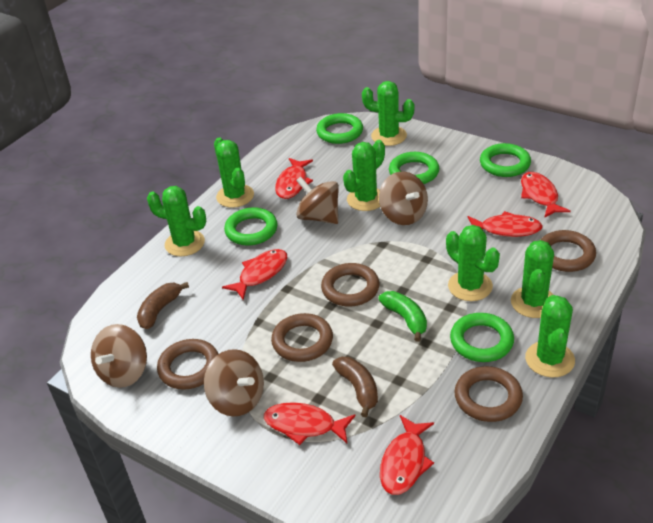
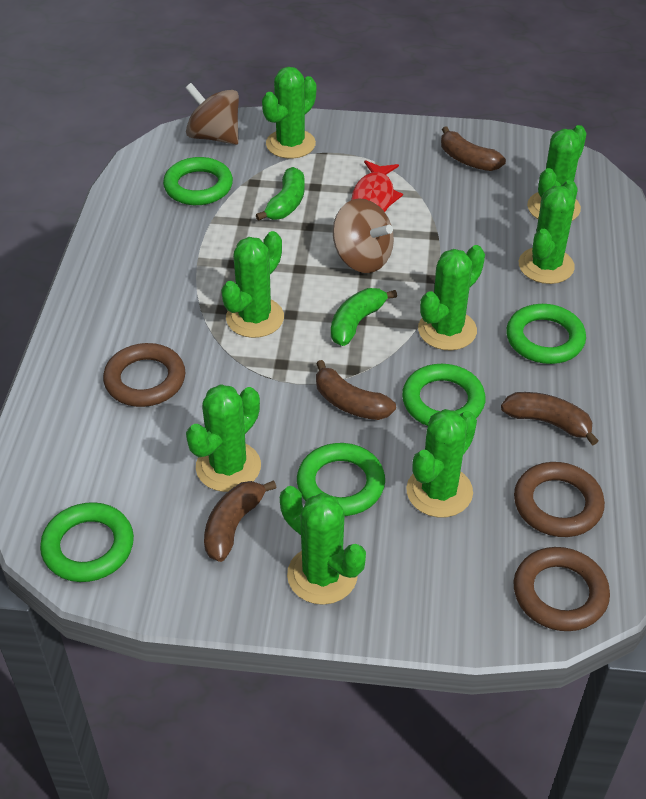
brown banana: 2 -> 4
brown ring: 5 -> 3
brown spinning top: 4 -> 2
green banana: 1 -> 2
green cactus: 7 -> 8
red fish: 6 -> 1

